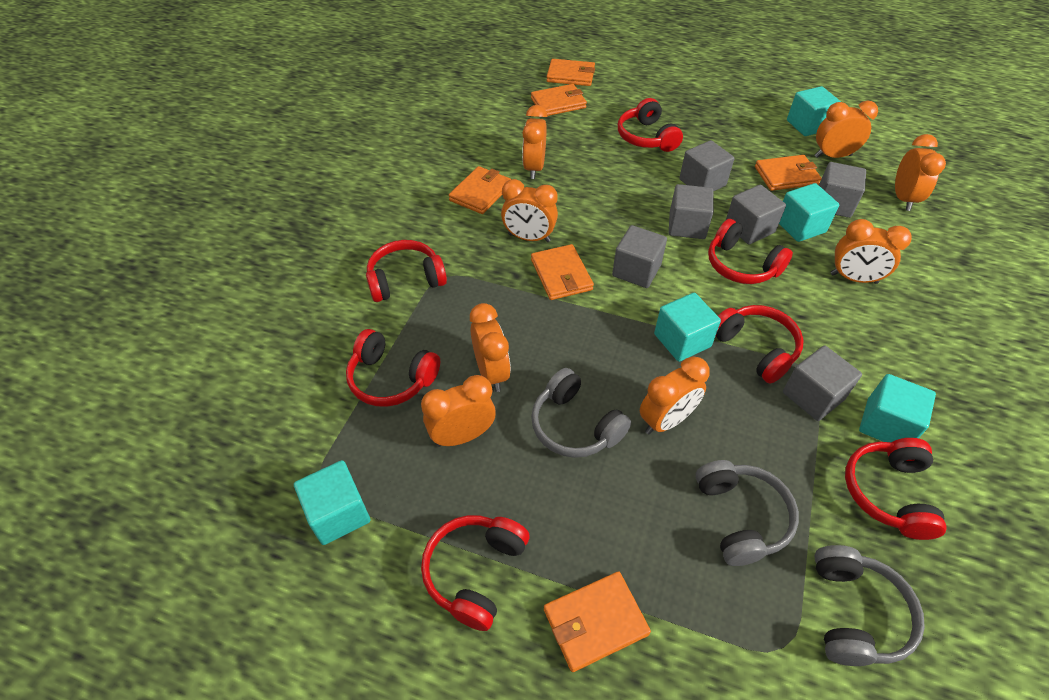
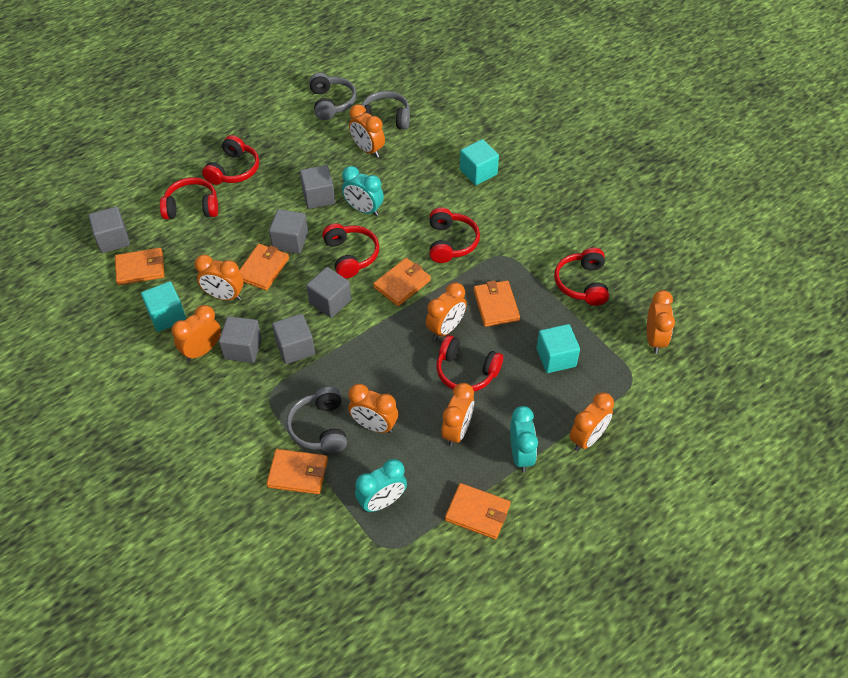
red headphones: 7 -> 6
turquoise clock: 0 -> 3
turquoise cube: 5 -> 3

